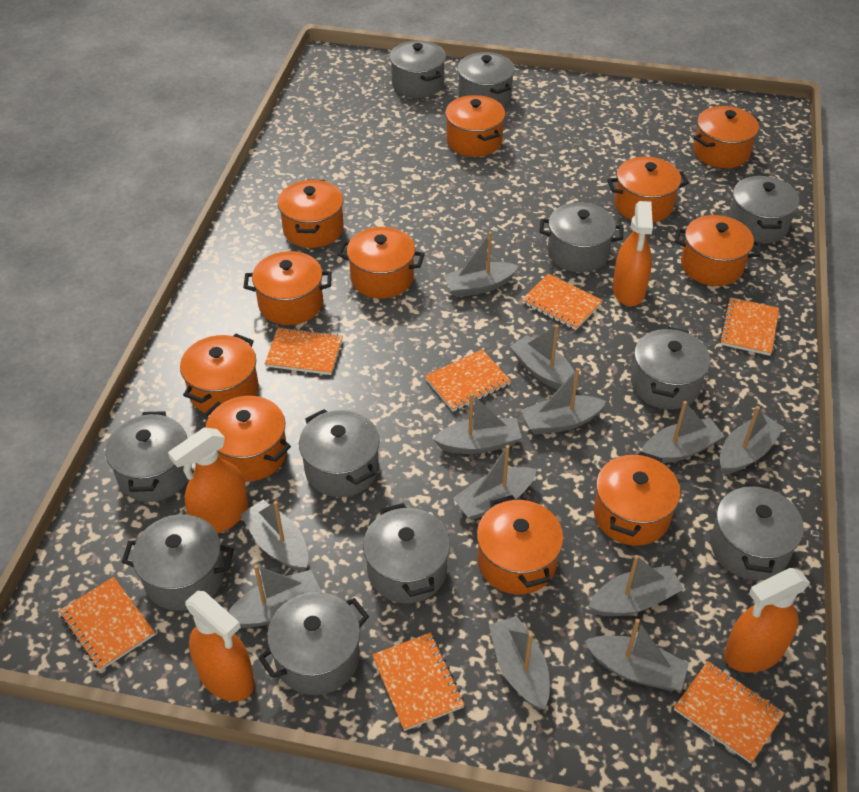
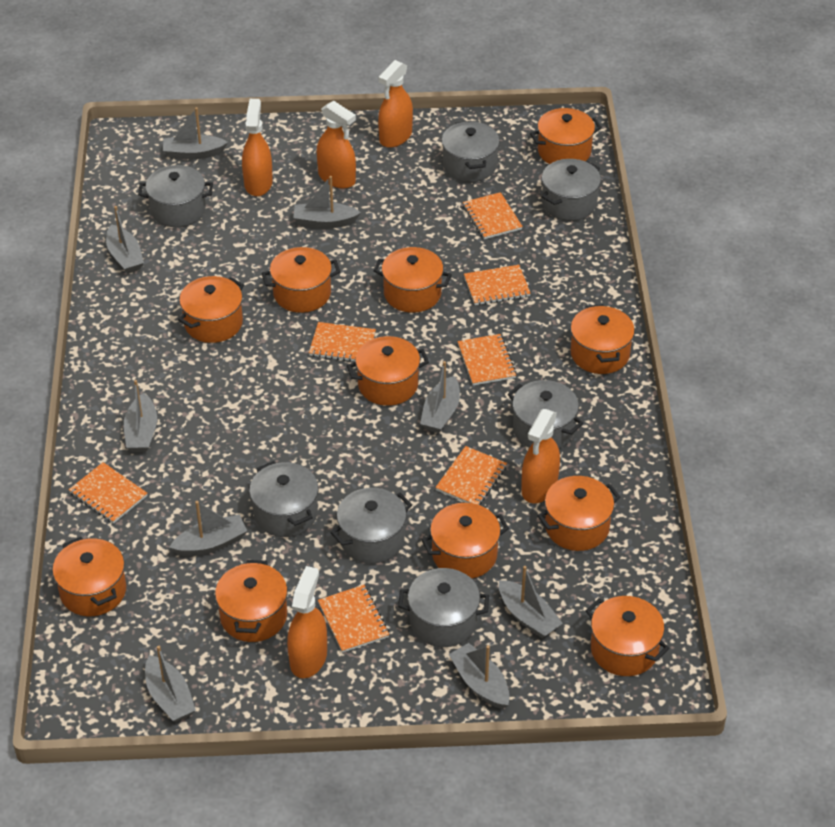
grey boat: 12 -> 9
grey pot: 11 -> 7
orange spray bottle: 4 -> 5

